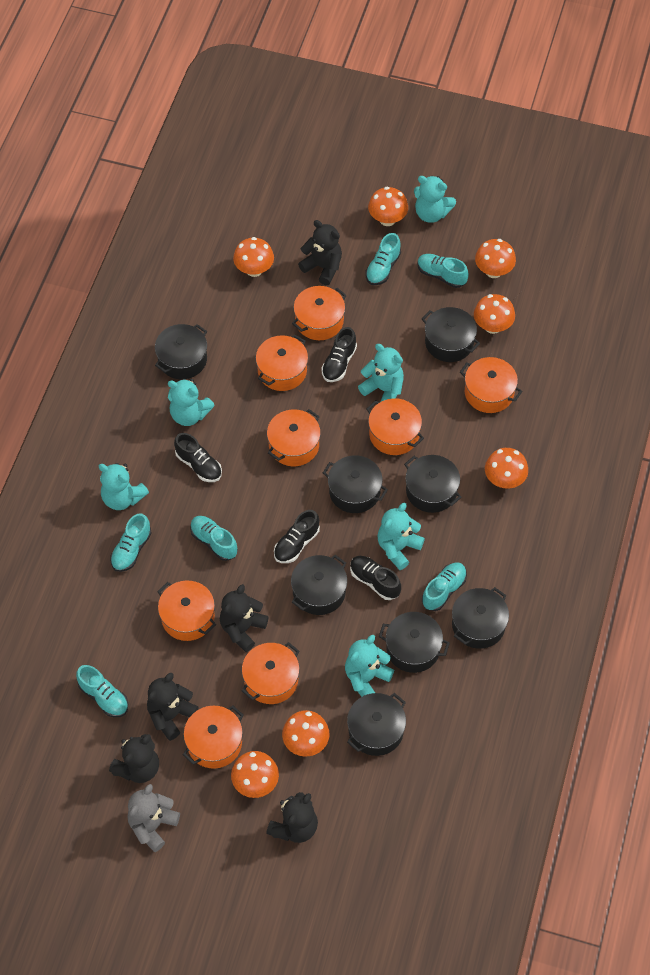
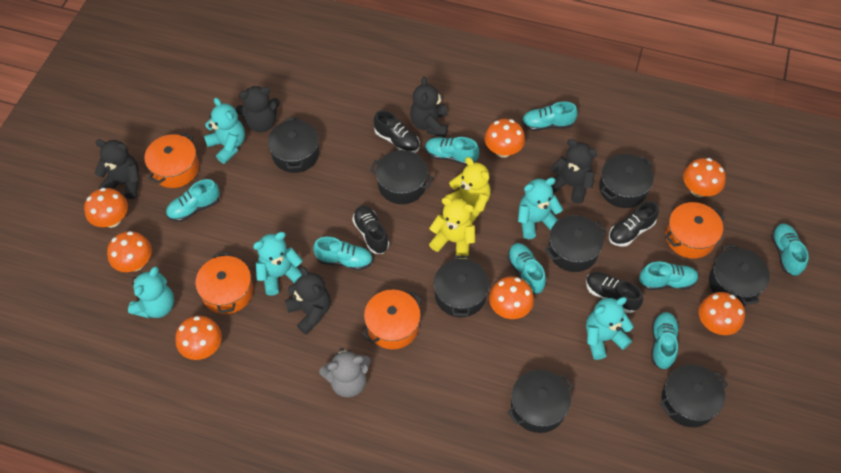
orange pot: 8 -> 4
turquoise shoe: 6 -> 8
turquoise teddy bear: 6 -> 5
yellow teddy bear: 0 -> 2

